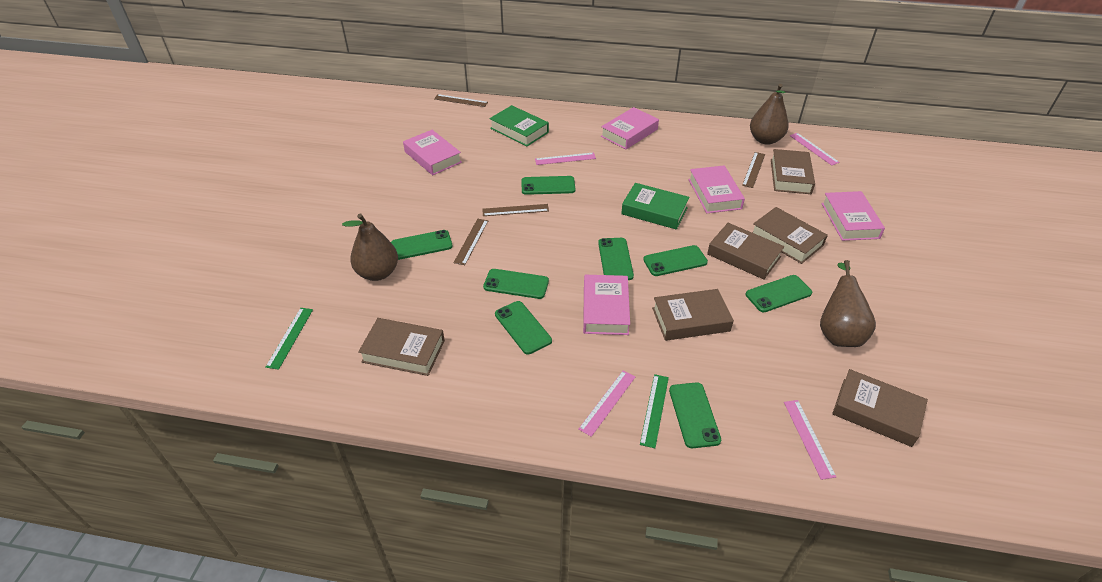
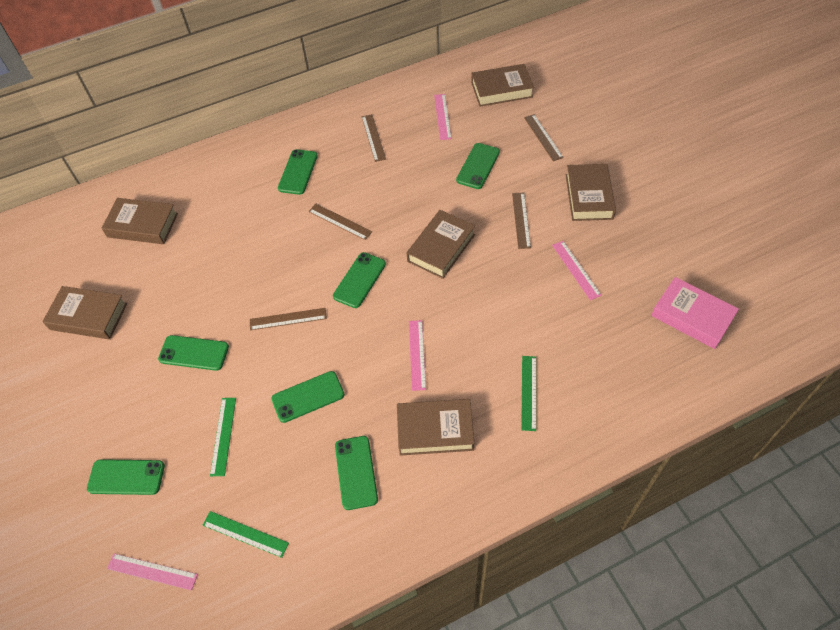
brown pear: 3 -> 0
brown ruler: 4 -> 5
green book: 2 -> 0
green phone: 8 -> 7
green ruler: 2 -> 3
pink book: 5 -> 1

